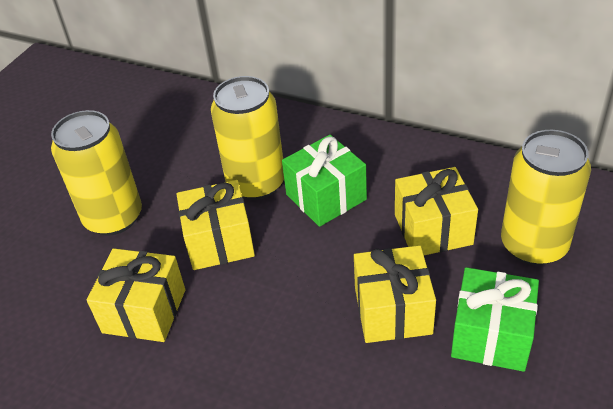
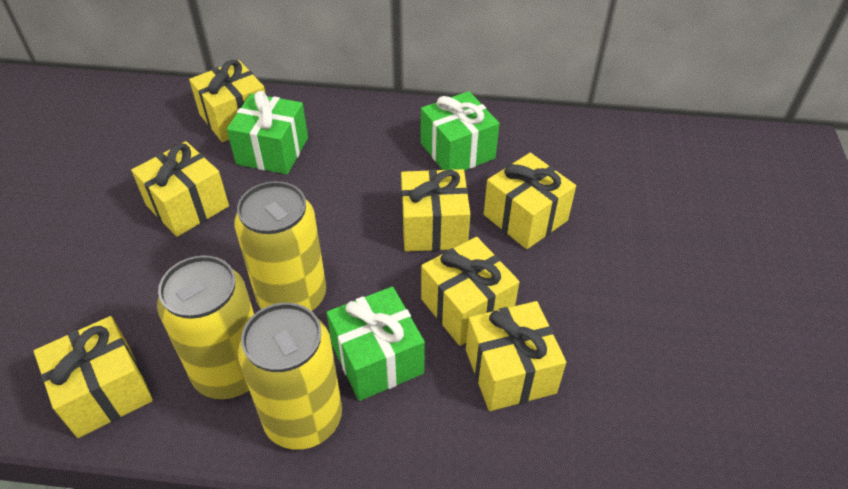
green gift: 2 -> 3
yellow gift: 4 -> 7

